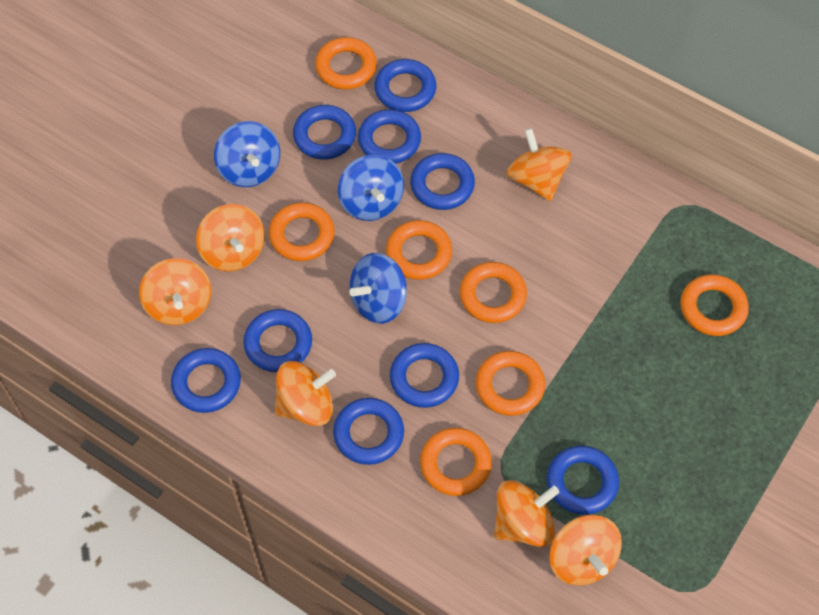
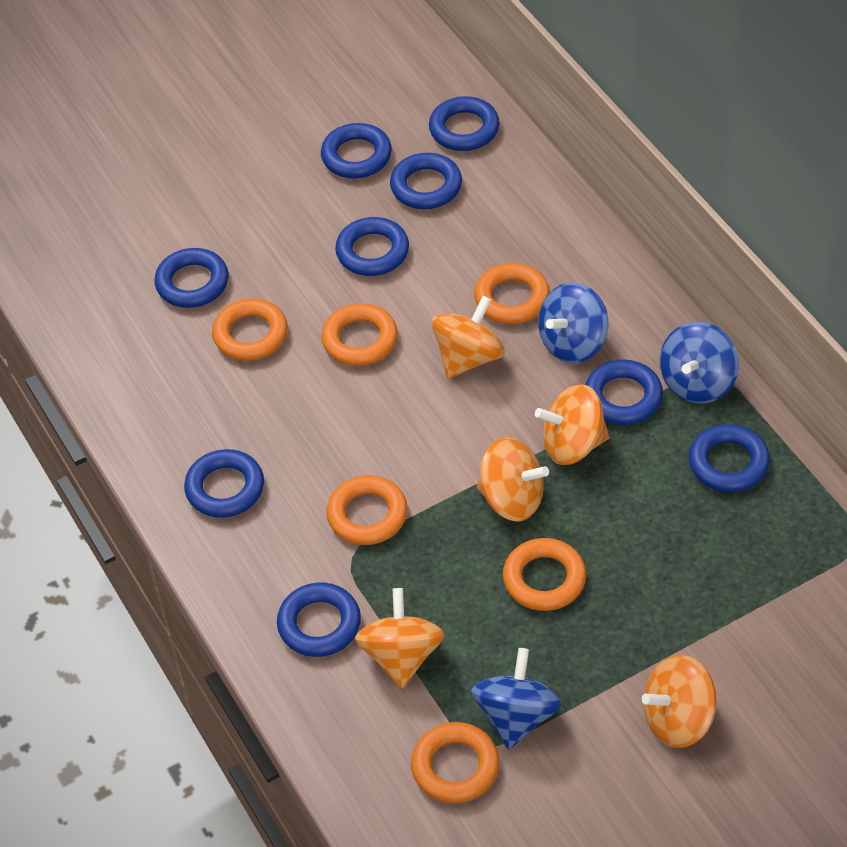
orange ring: 7 -> 6
orange spinning top: 6 -> 5

